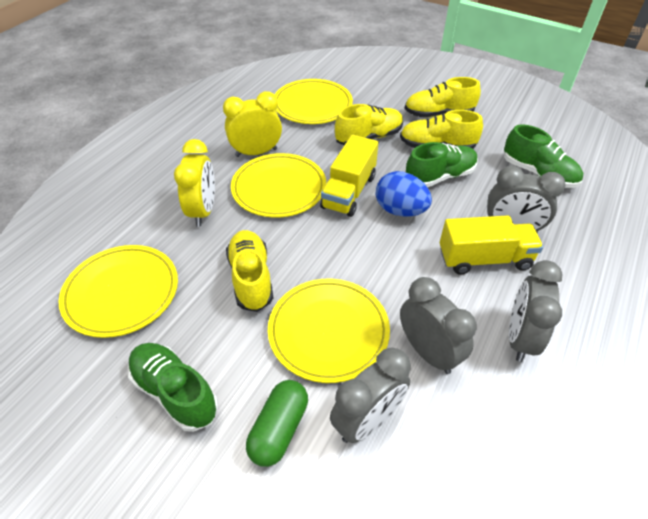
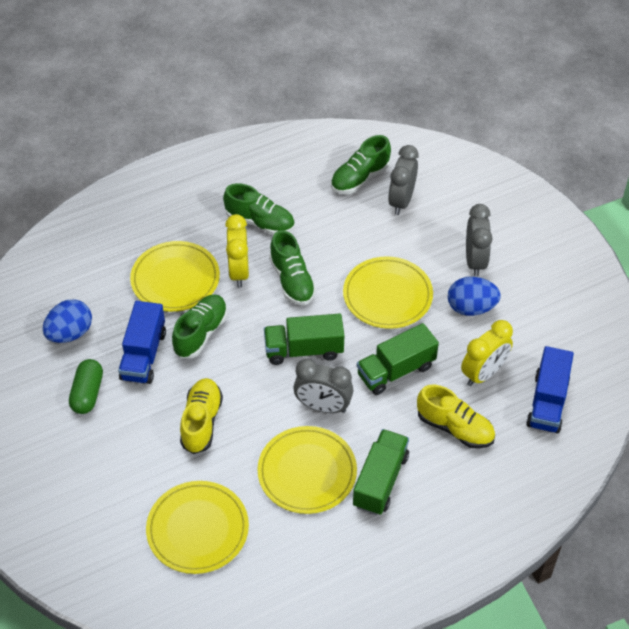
blue egg: 1 -> 2
blue truck: 0 -> 2
green shoe: 3 -> 4
green truck: 0 -> 3
grey clock: 4 -> 3
yellow shoe: 4 -> 2
yellow truck: 2 -> 0

